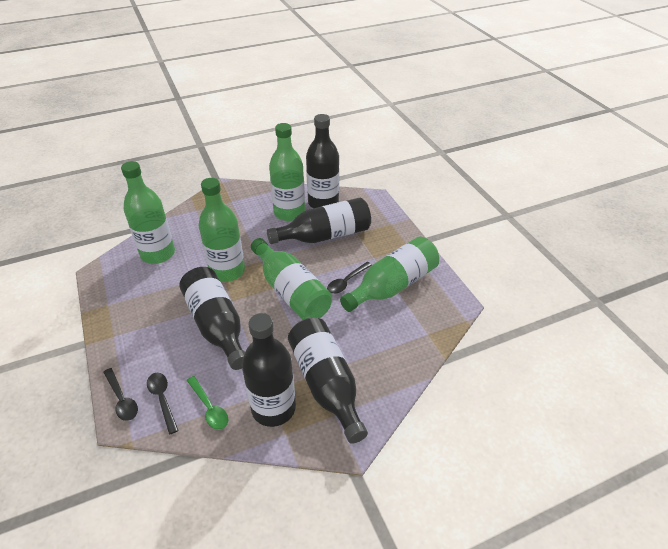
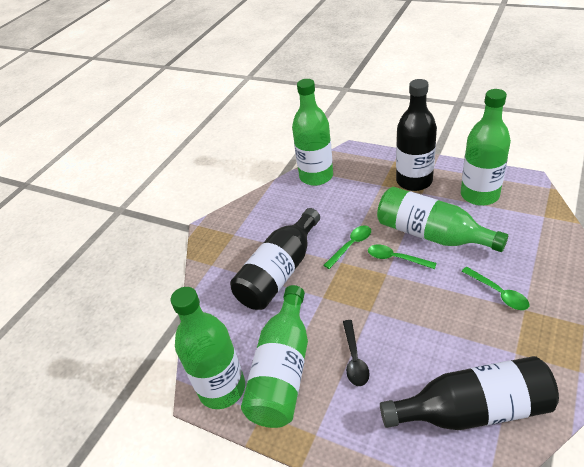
black bottle: 5 -> 3
black spoon: 3 -> 1
green spoon: 1 -> 3

